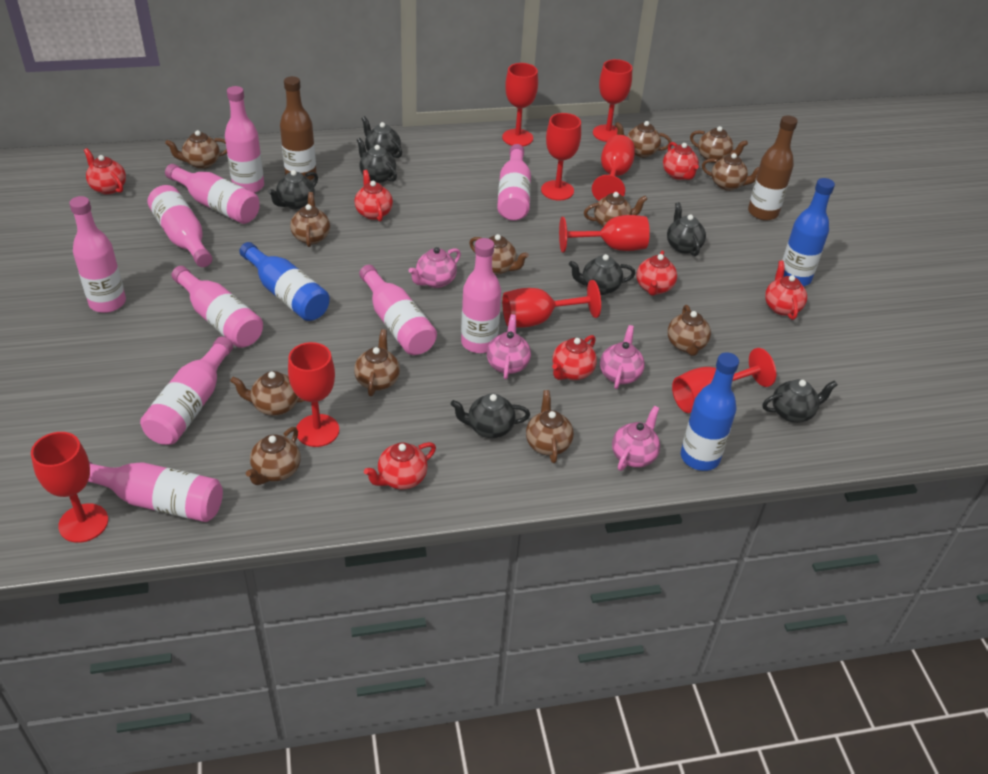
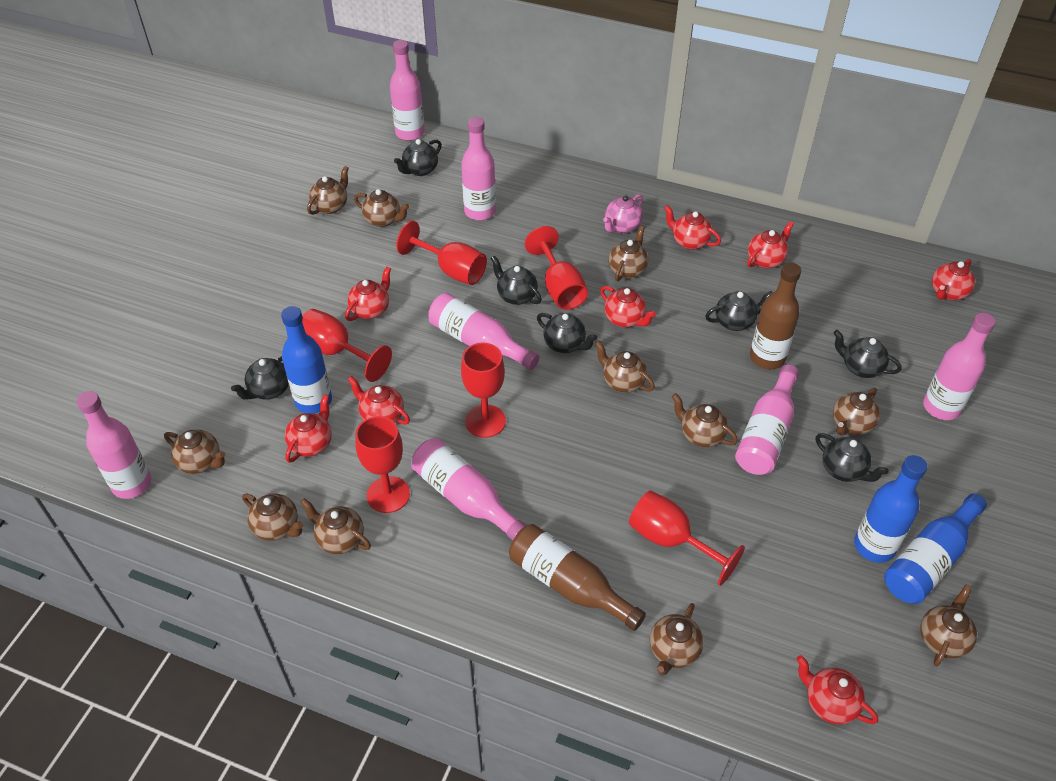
brown teapot: 12 -> 11
pink bottle: 10 -> 7
pink teapot: 4 -> 1
red goblet: 9 -> 6
red teapot: 7 -> 8

